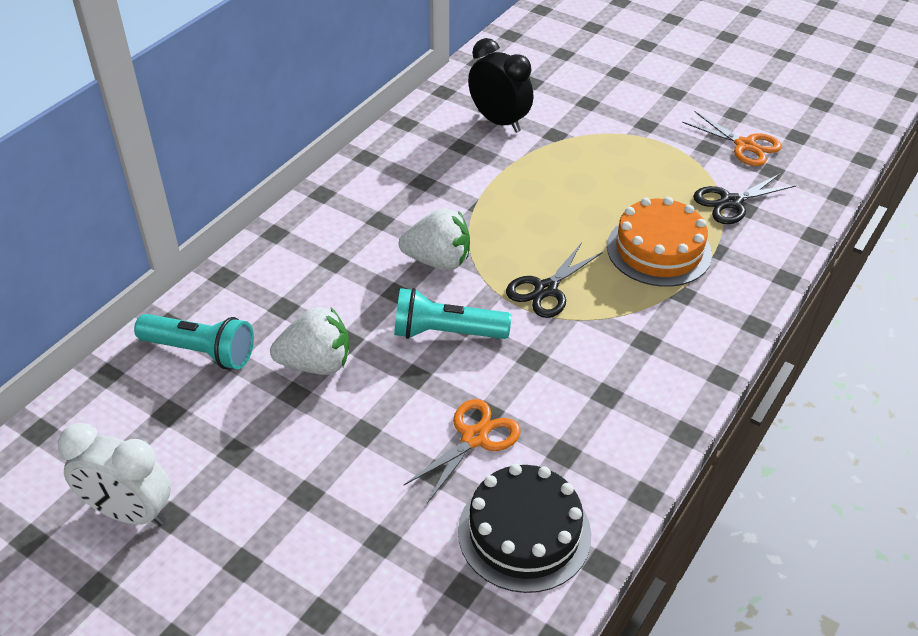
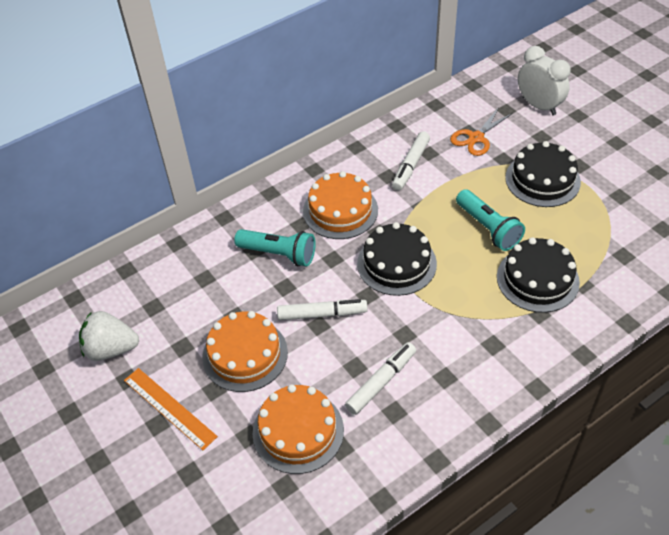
black cake: 1 -> 3
black clock: 1 -> 0
black scissors: 2 -> 0
orange cake: 1 -> 3
orange ruler: 0 -> 1
orange scissors: 2 -> 1
white marker: 0 -> 3
white strawberry: 2 -> 1

